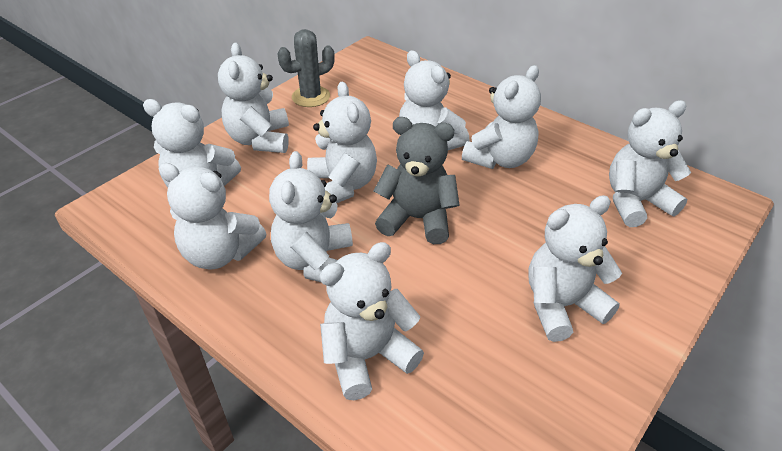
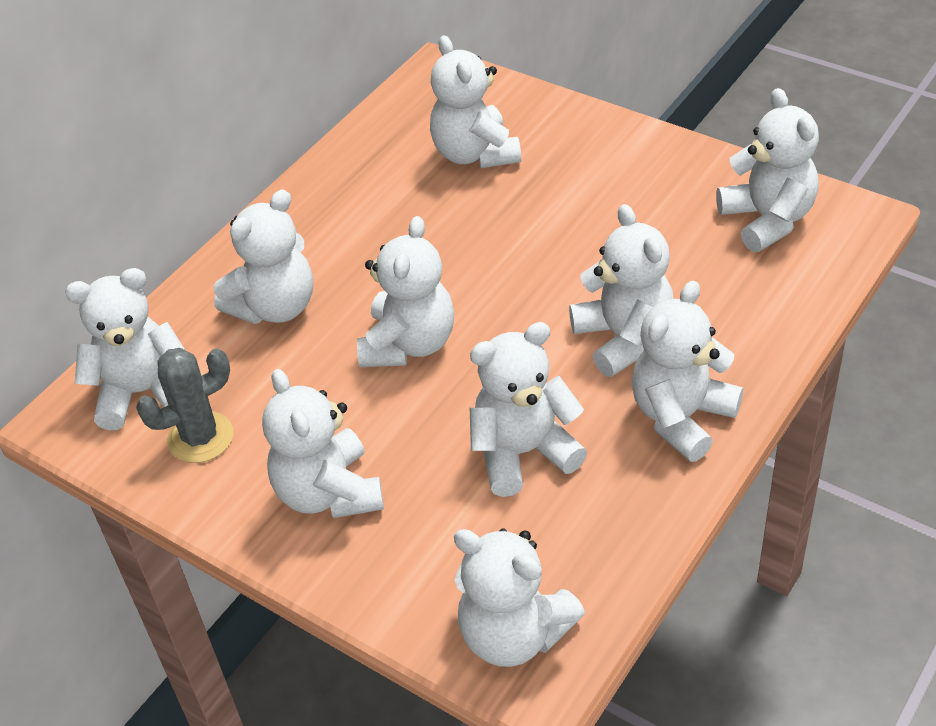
grey teddy bear: 1 -> 0

